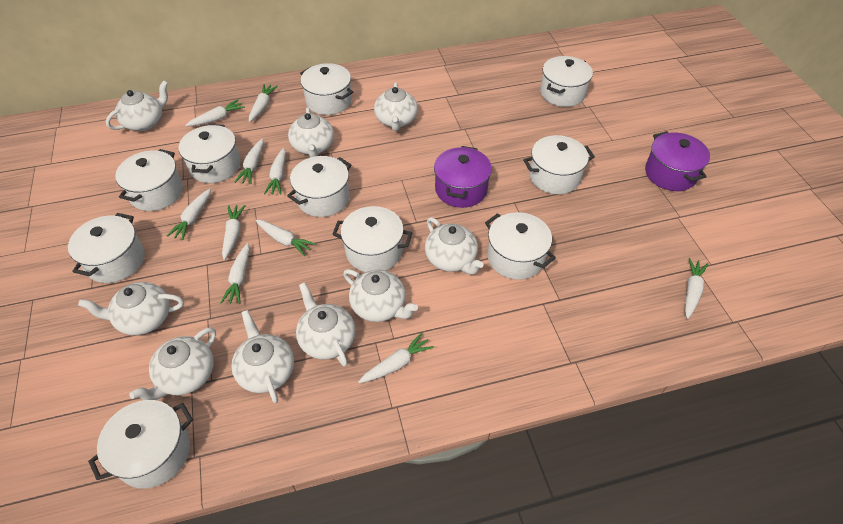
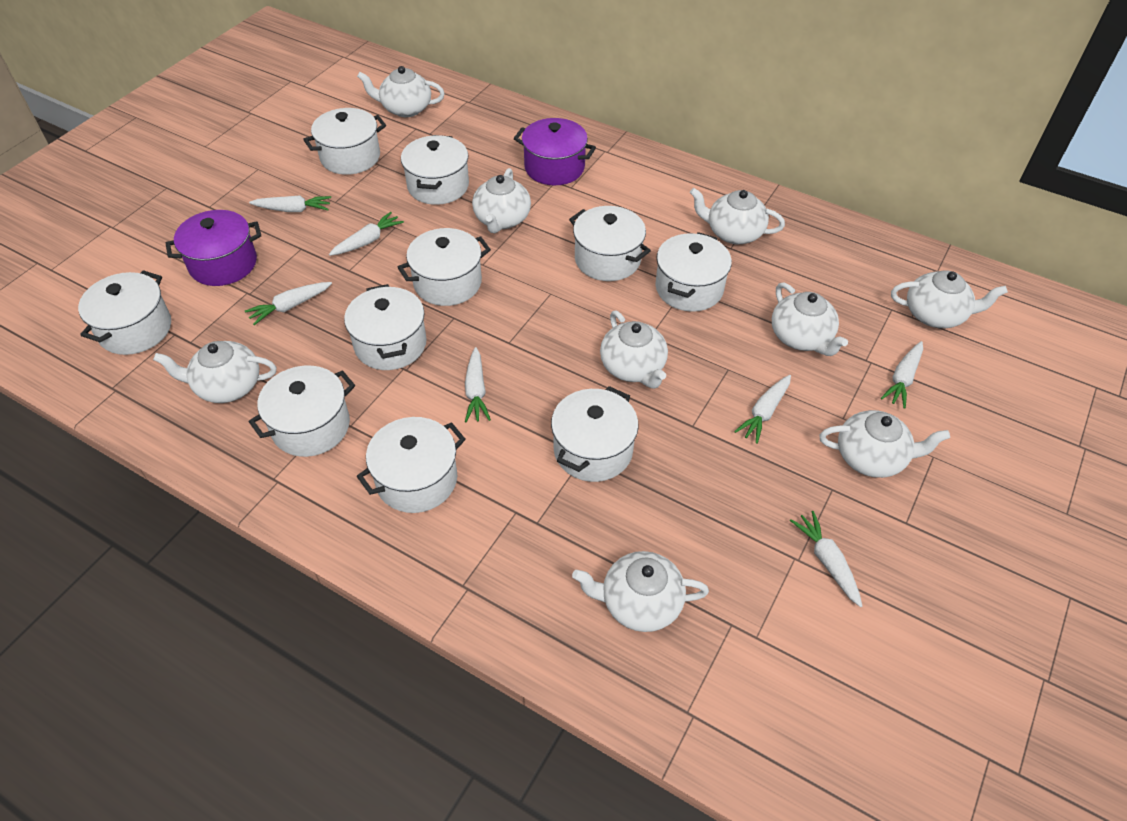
white carrot: 10 -> 7

